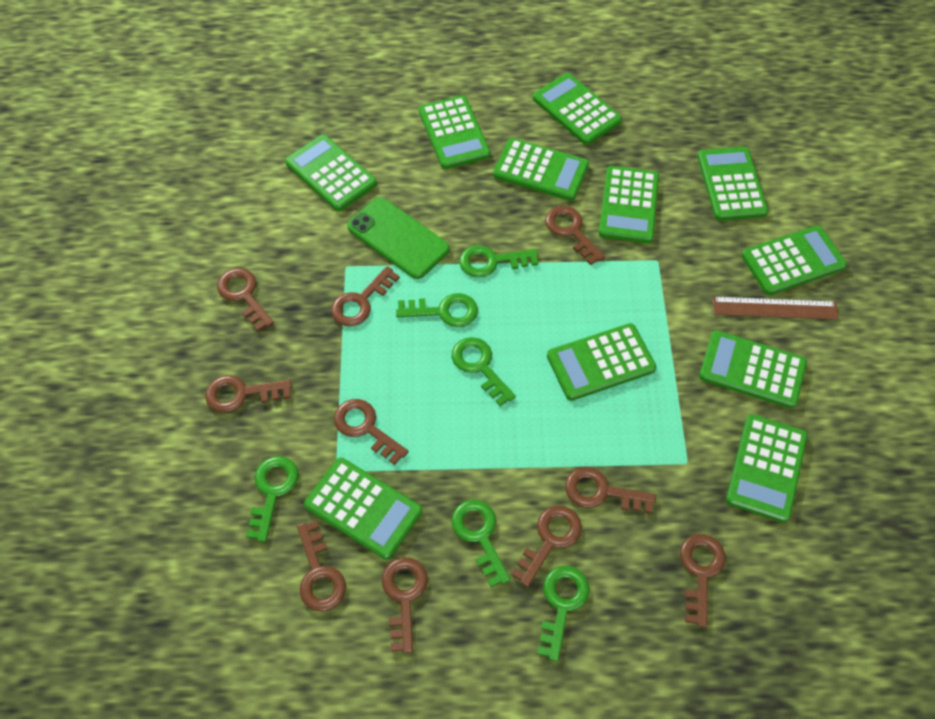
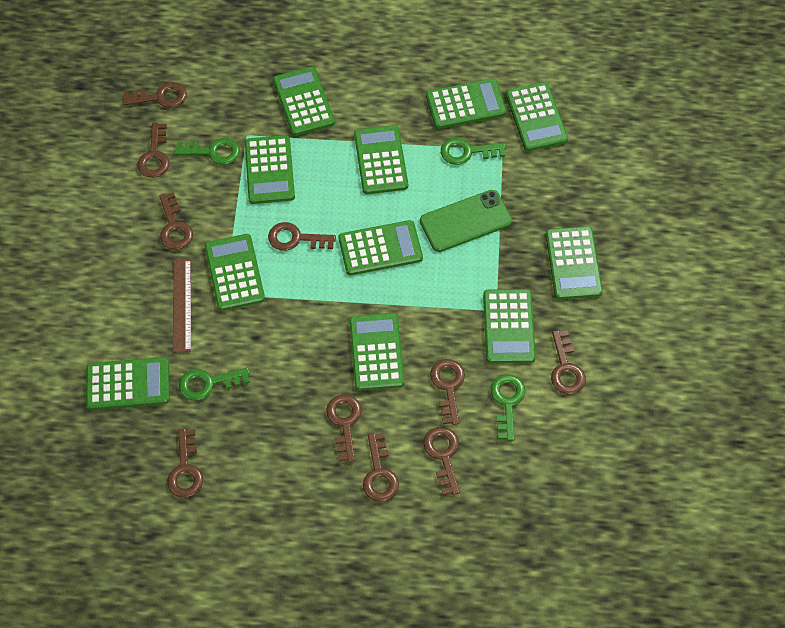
green key: 6 -> 4

